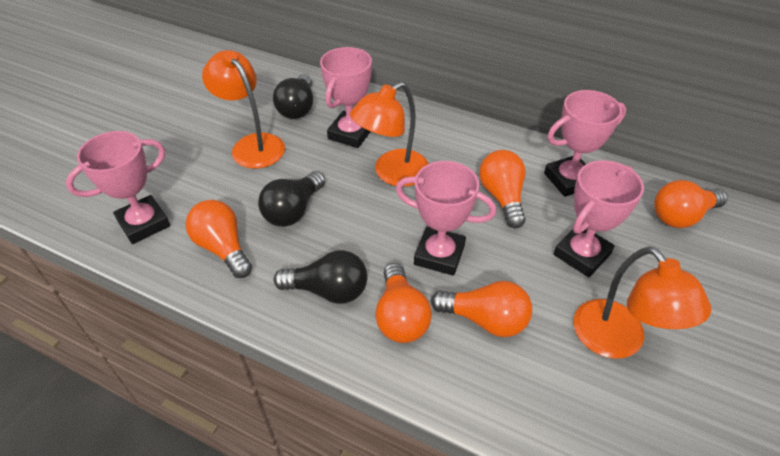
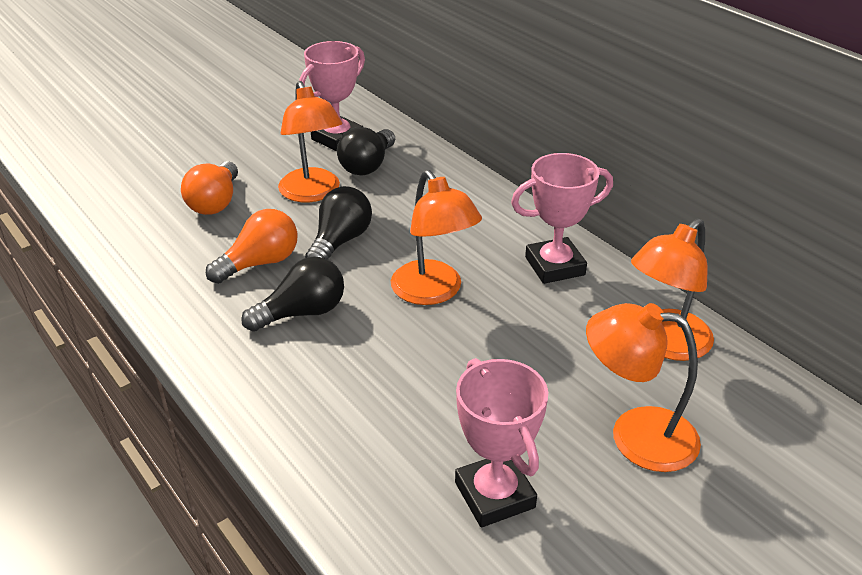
orange lamp: 3 -> 4
orange light bulb: 5 -> 2
pink trophy: 5 -> 3

